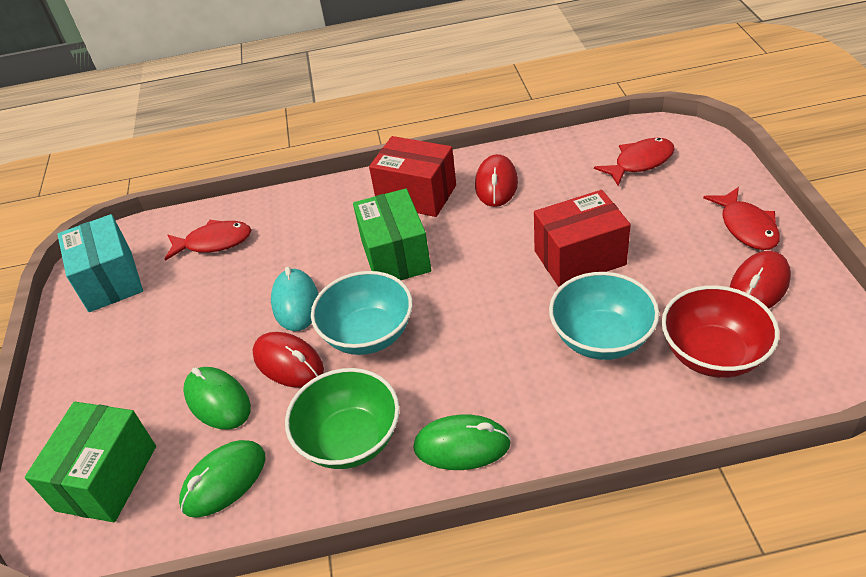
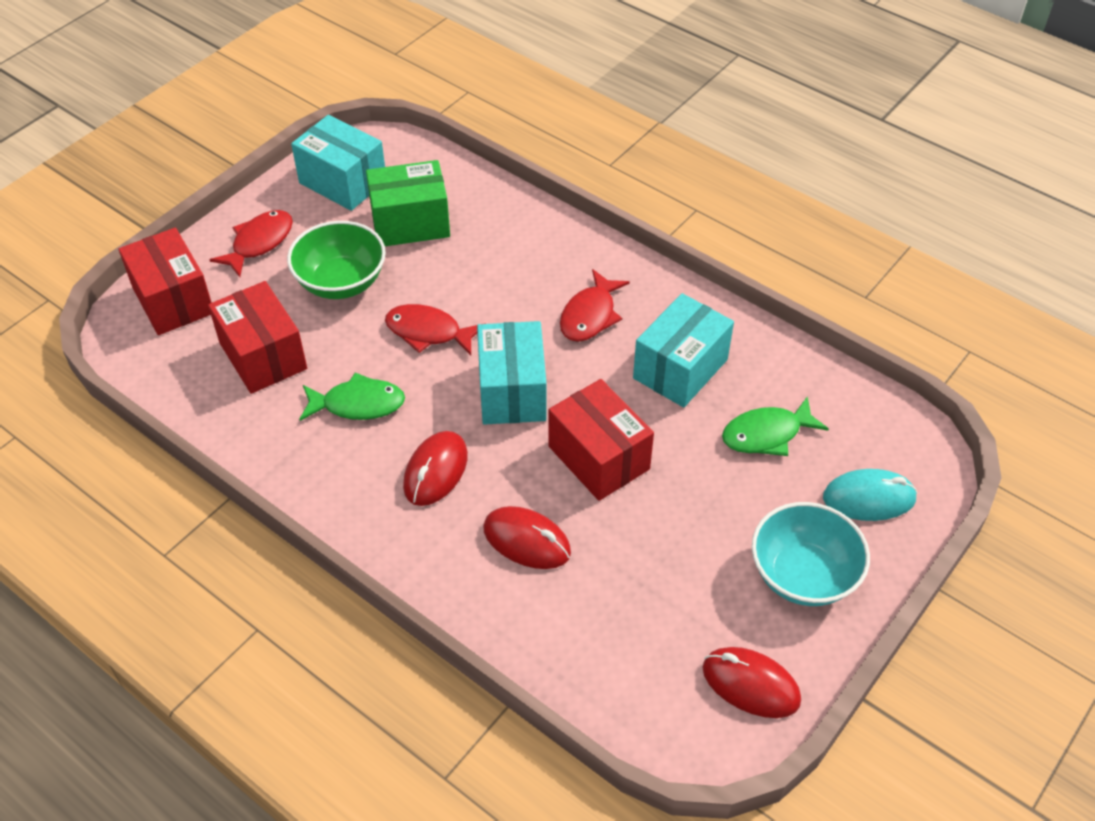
green box: 2 -> 1
green fish: 0 -> 2
green mouse: 3 -> 0
red bowl: 1 -> 0
red box: 2 -> 3
turquoise bowl: 2 -> 1
turquoise box: 1 -> 3

